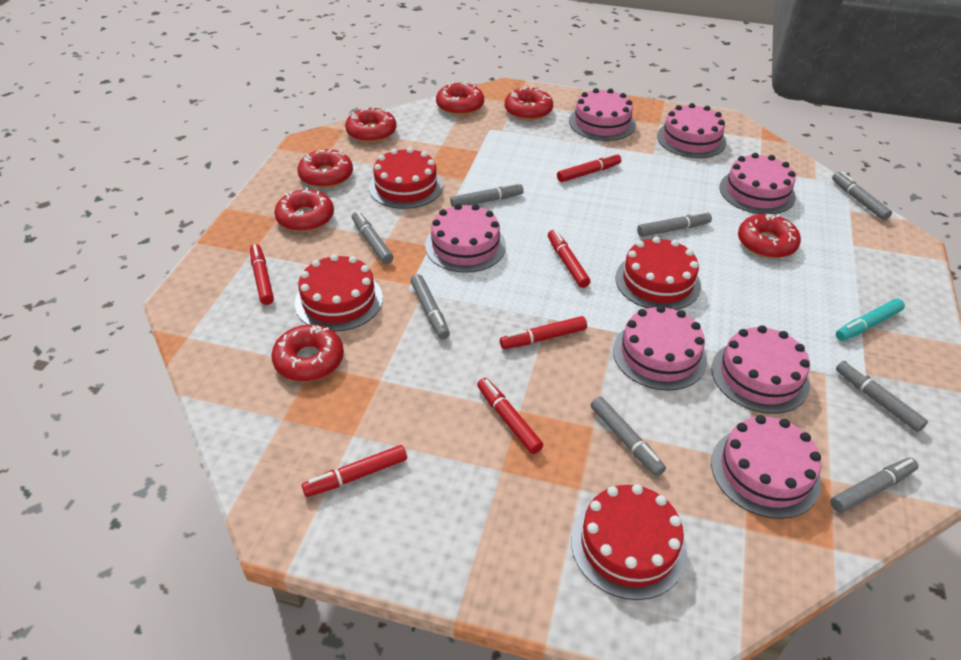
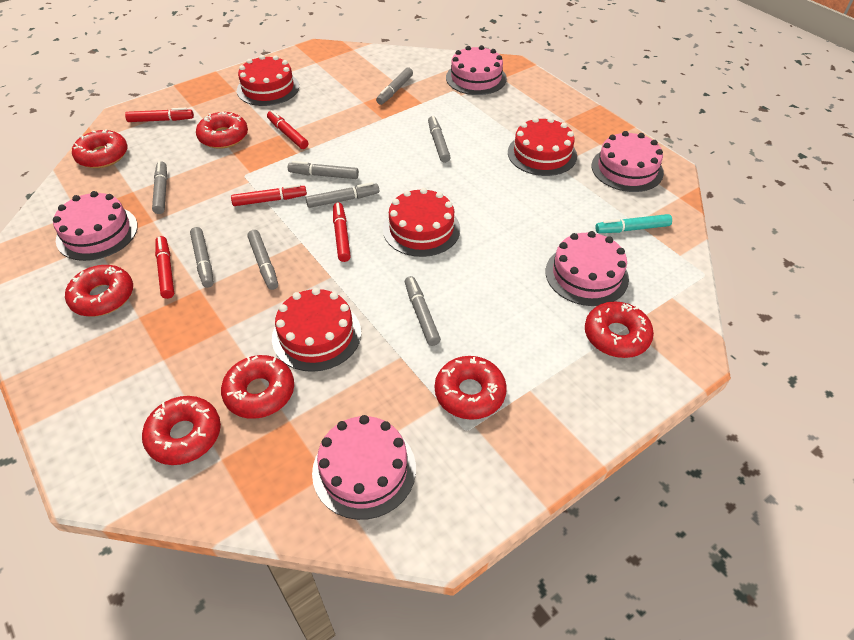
pink cake: 7 -> 5
red marker: 6 -> 5

